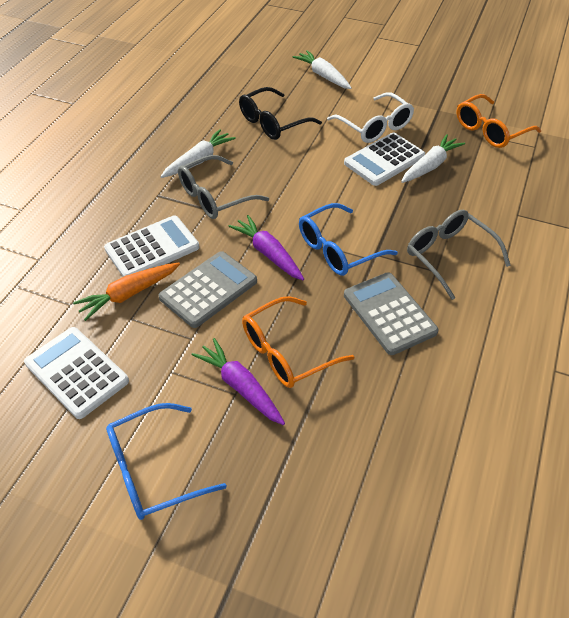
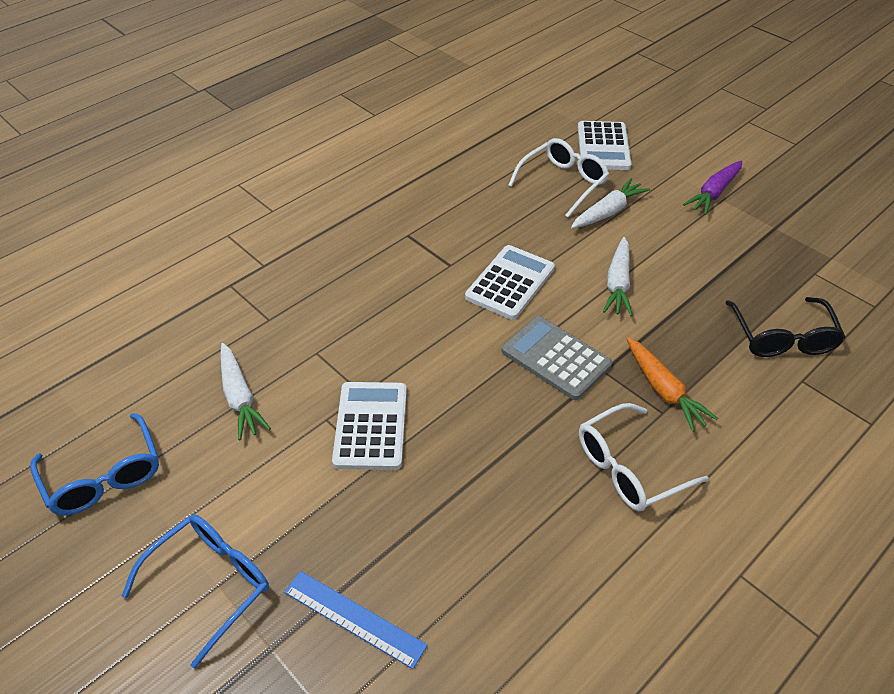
blue ruler: 0 -> 1
grey calculator: 2 -> 1
grey glasses: 2 -> 0
orange glasses: 2 -> 0
purple carrot: 2 -> 1
white glasses: 1 -> 2

